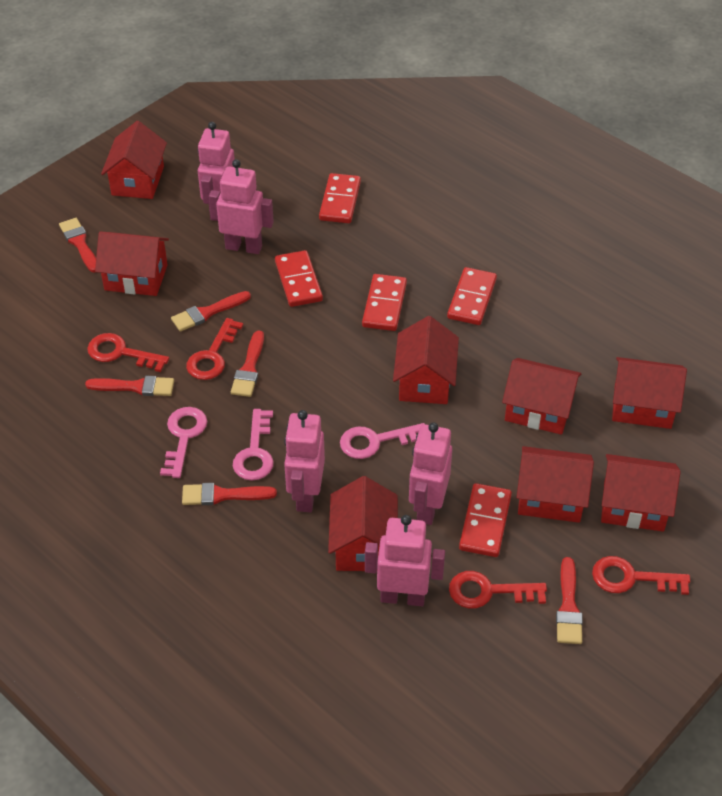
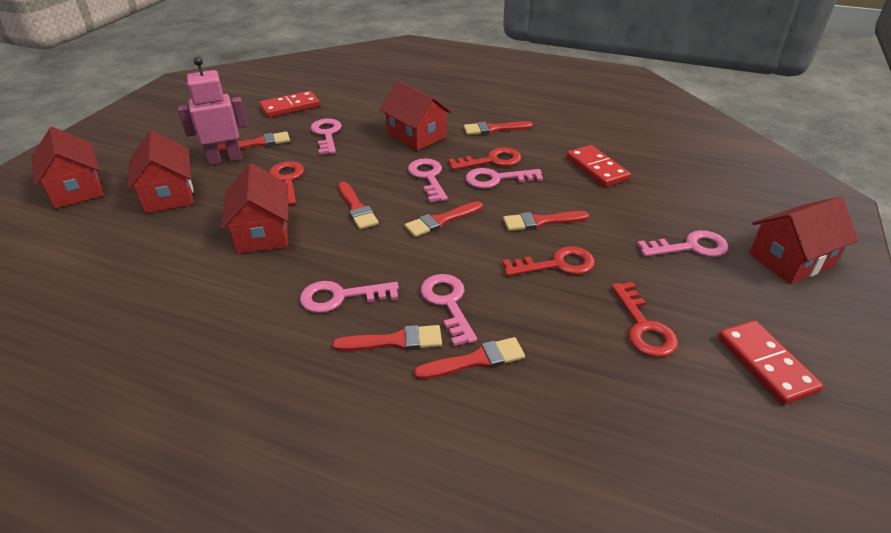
pink key: 3 -> 6
pink robot: 5 -> 1
red brush: 6 -> 7
red domino: 5 -> 3
red house: 8 -> 5

